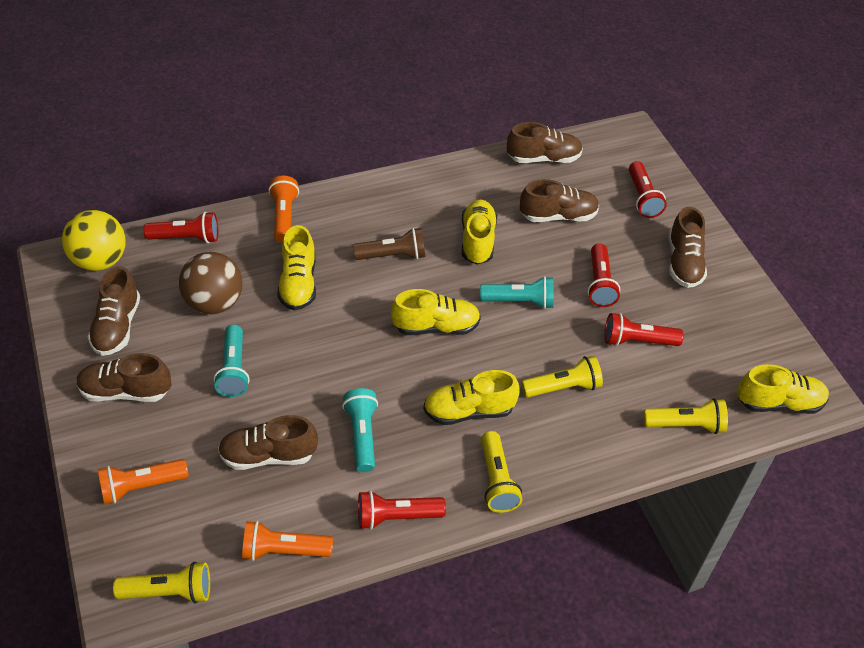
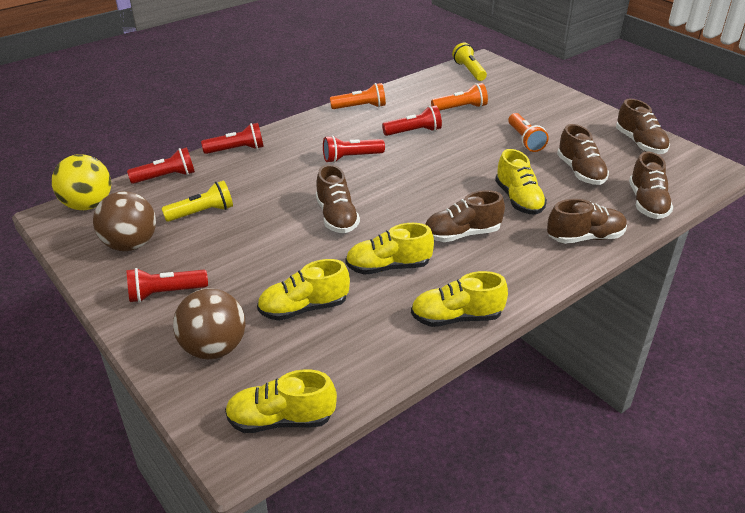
brown ball: 1 -> 2
brown flashlight: 1 -> 0
turquoise flashlight: 3 -> 0
yellow flashlight: 4 -> 2

